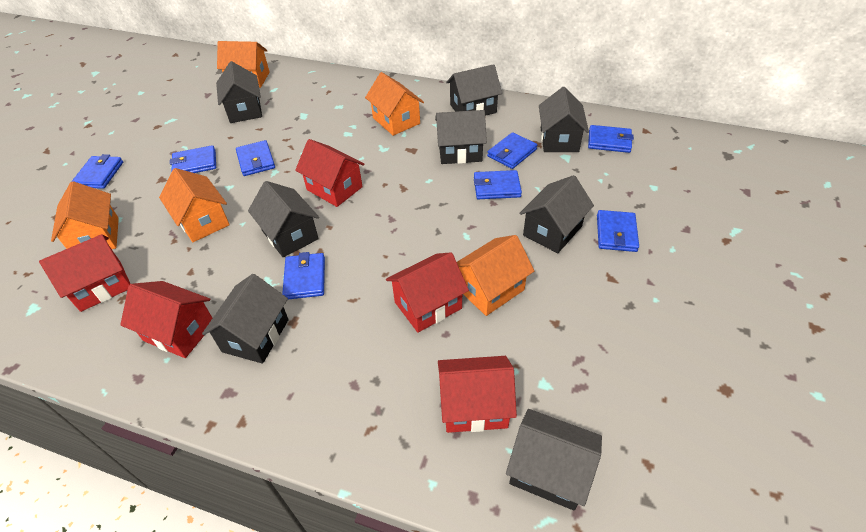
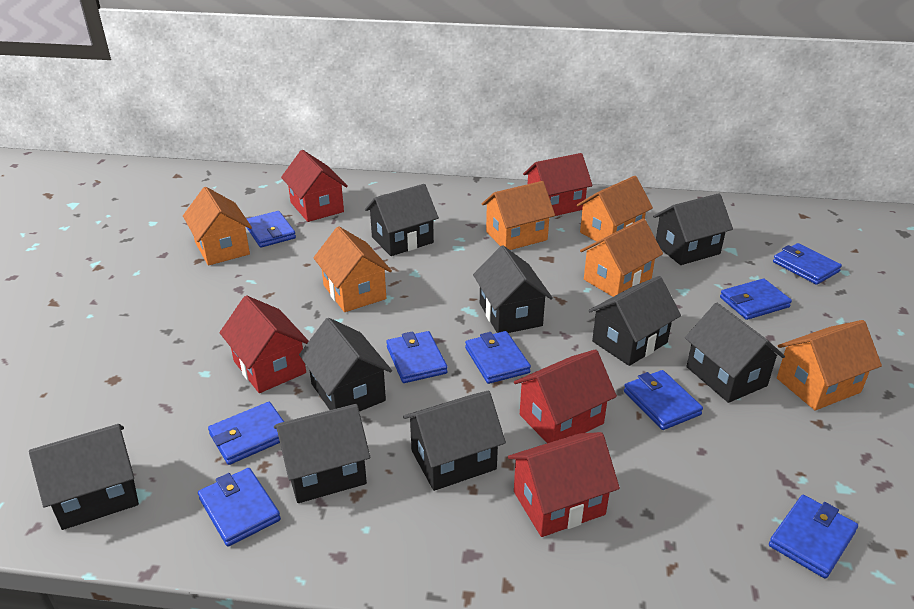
black house: 8 -> 9
blue wallet: 8 -> 9
orange house: 5 -> 6

